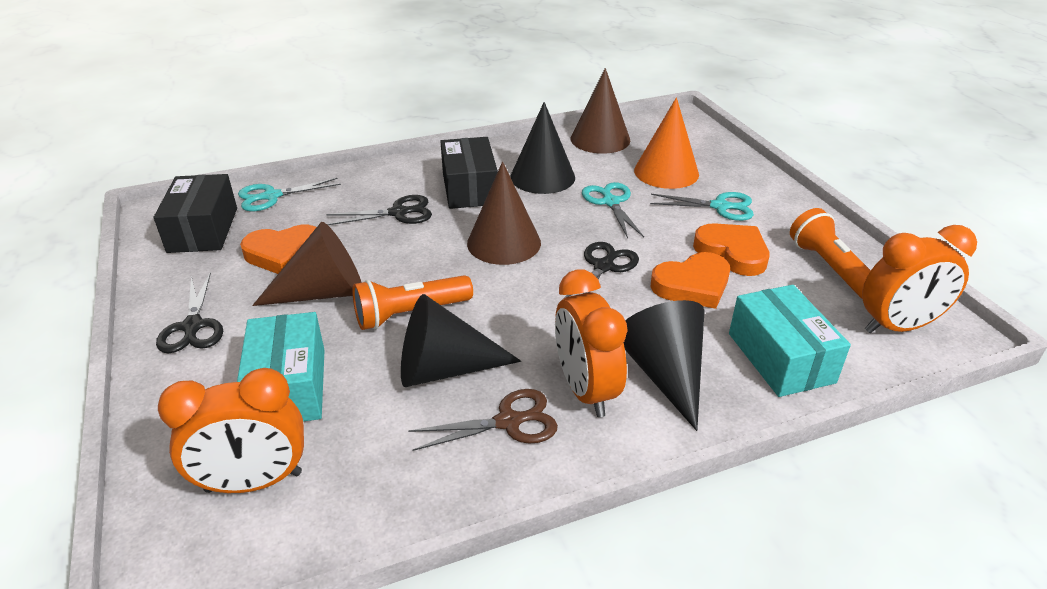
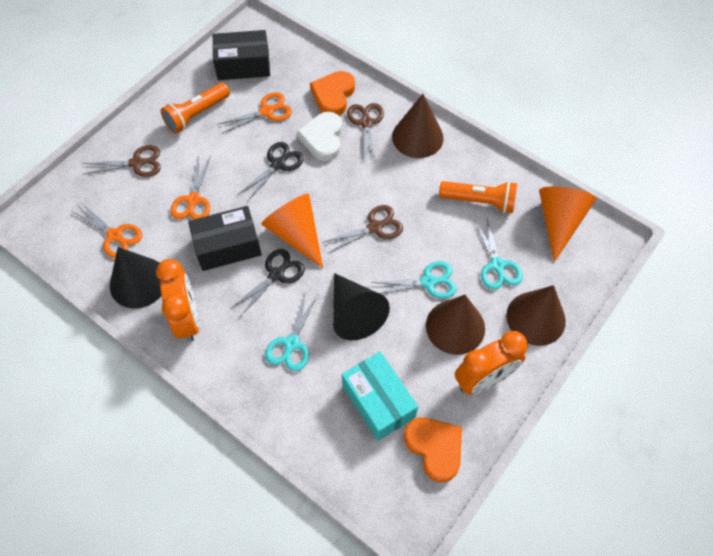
black cone: 3 -> 2
black scissors: 3 -> 2
brown scissors: 1 -> 3
orange clock: 3 -> 2
orange cone: 1 -> 2
orange heart: 3 -> 2
orange scissors: 0 -> 3
turquoise box: 2 -> 1
white heart: 0 -> 1

